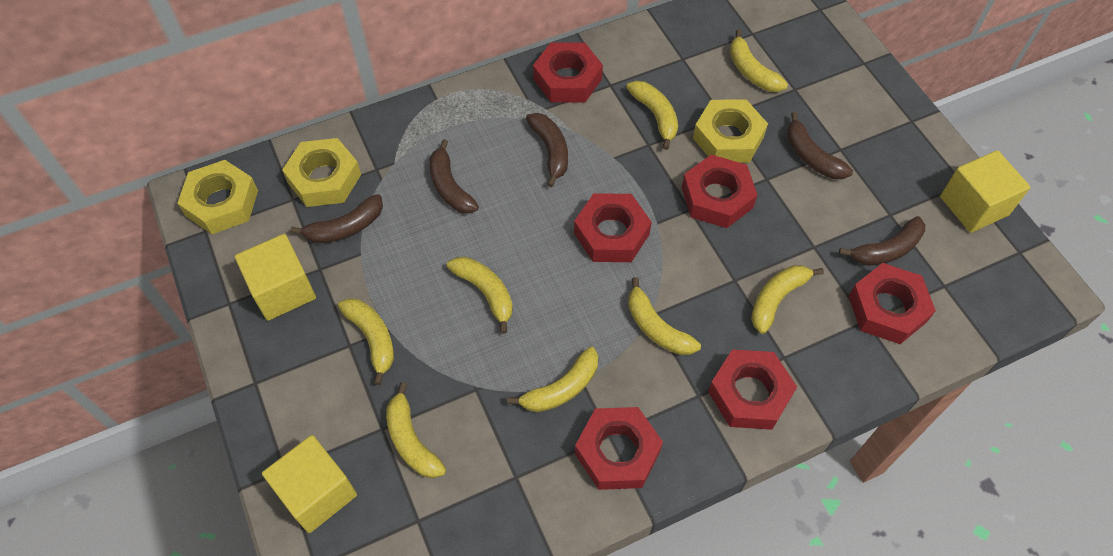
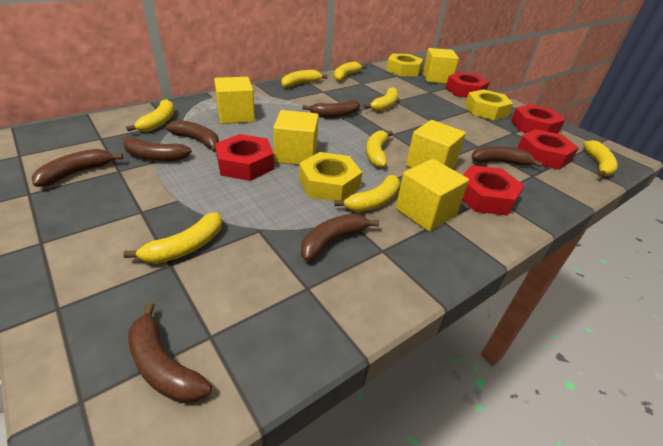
brown banana: 5 -> 7
red nut: 6 -> 5
yellow cube: 3 -> 5

